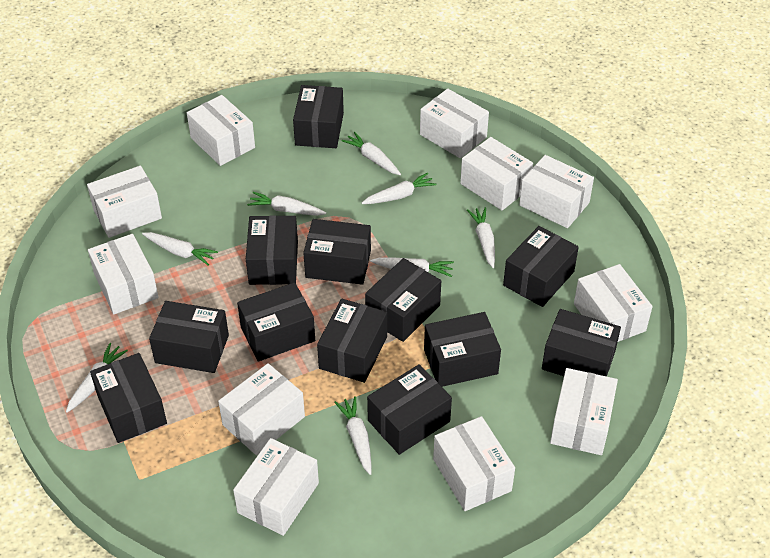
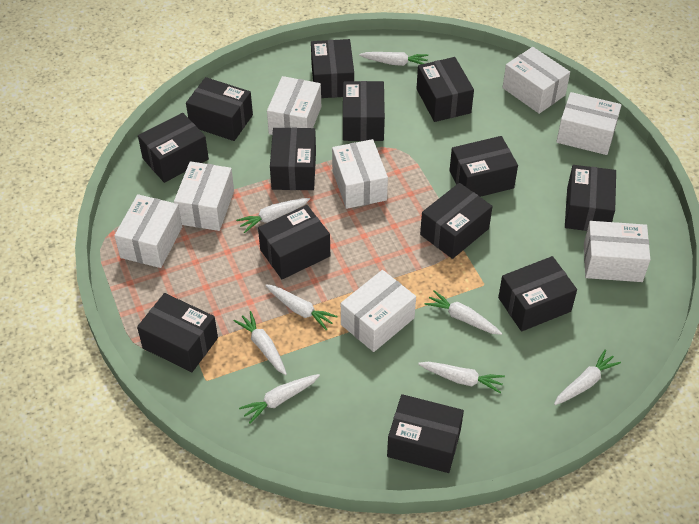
black box: 12 -> 13
white box: 11 -> 8

